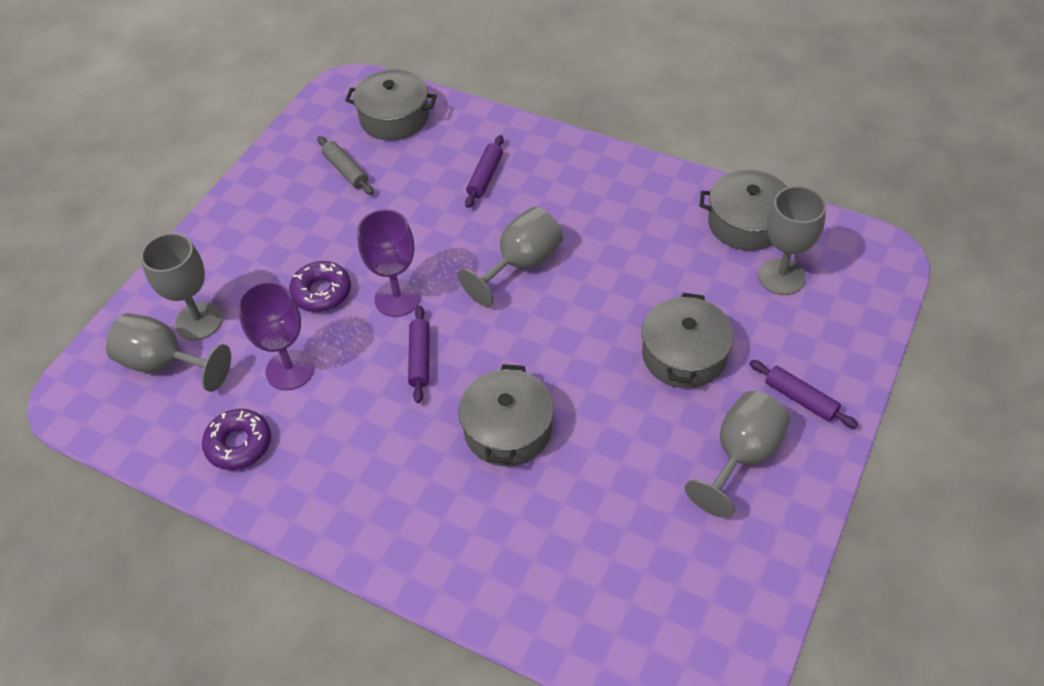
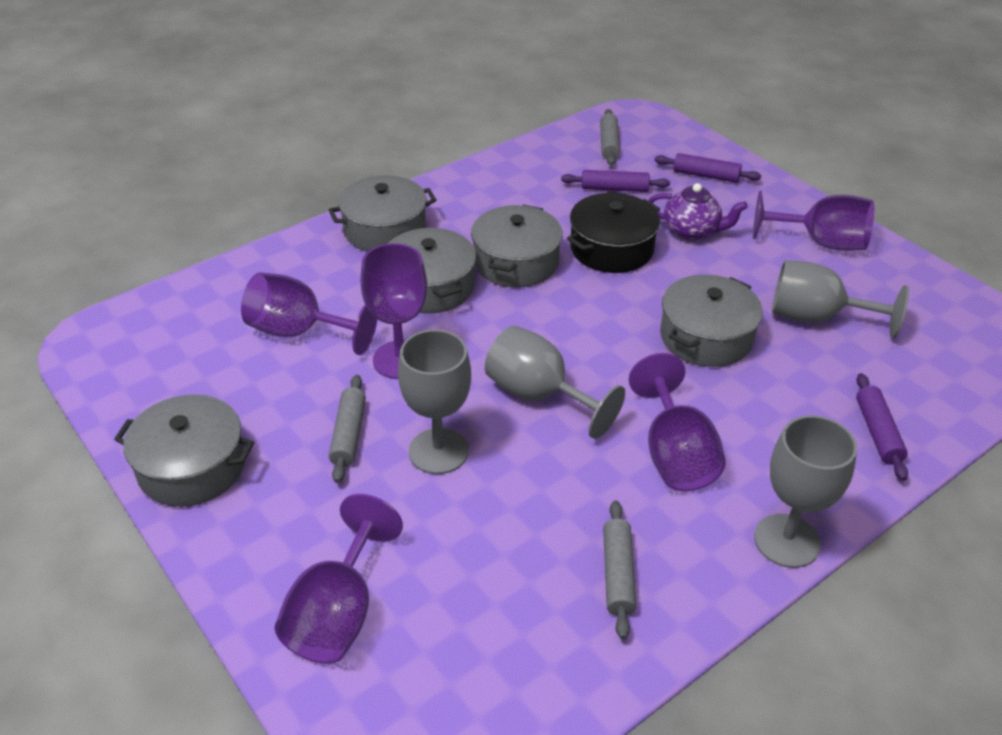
black pot: 0 -> 1
grey goblet: 5 -> 4
grey pot: 4 -> 5
grey rolling pin: 1 -> 3
purple donut: 2 -> 0
purple goblet: 2 -> 5
purple teapot: 0 -> 1

